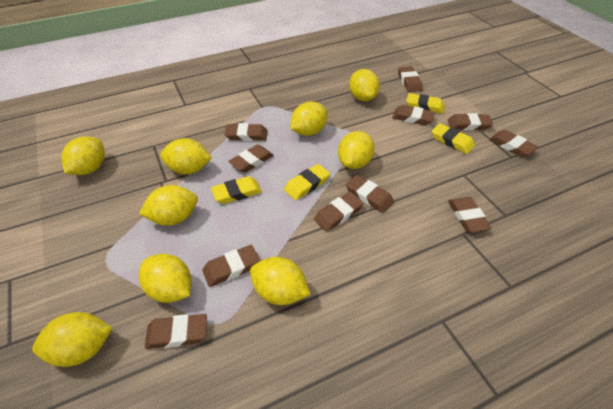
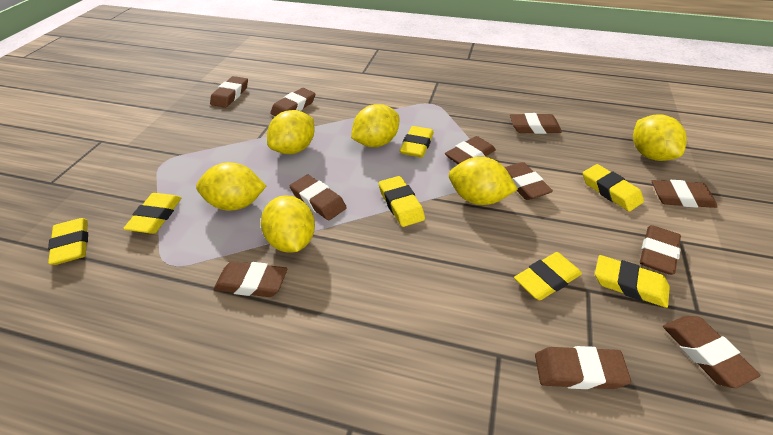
yellow eraser: 4 -> 7
yellow lemon: 9 -> 6

